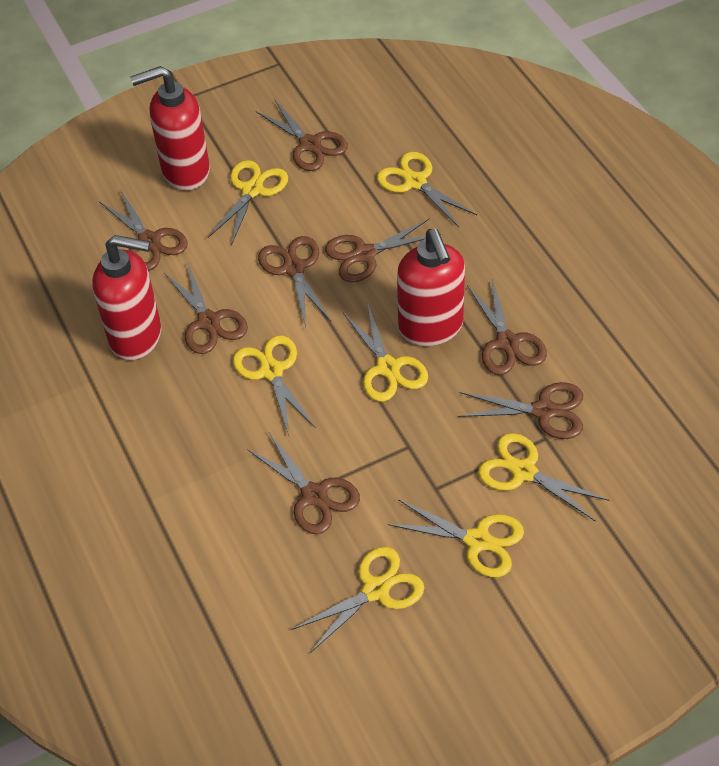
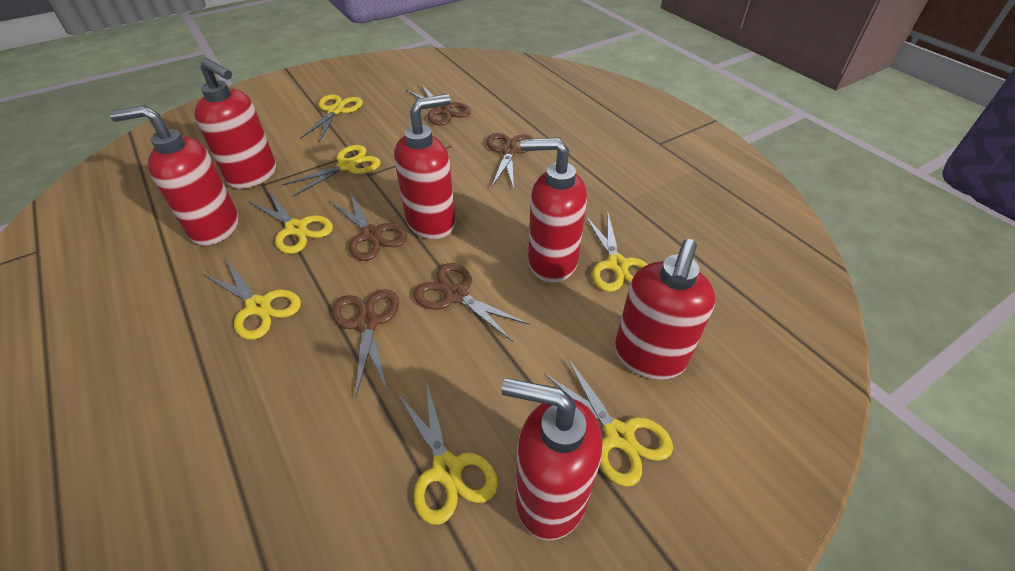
brown scissors: 8 -> 5
red soap dispenser: 3 -> 6

